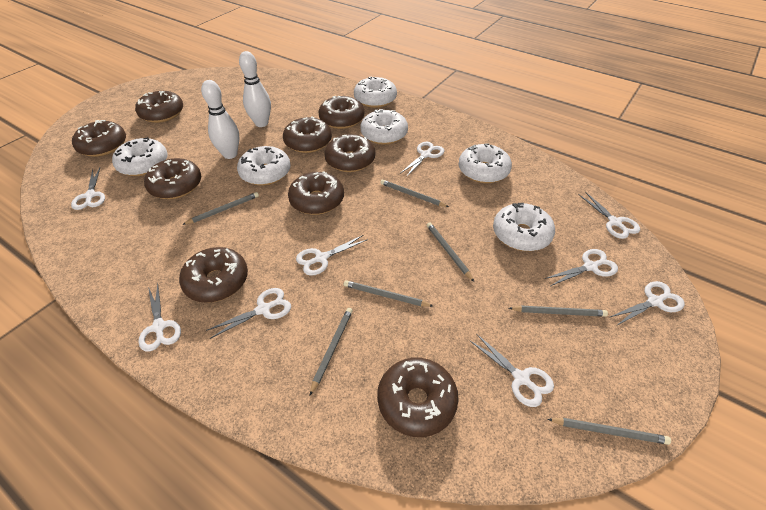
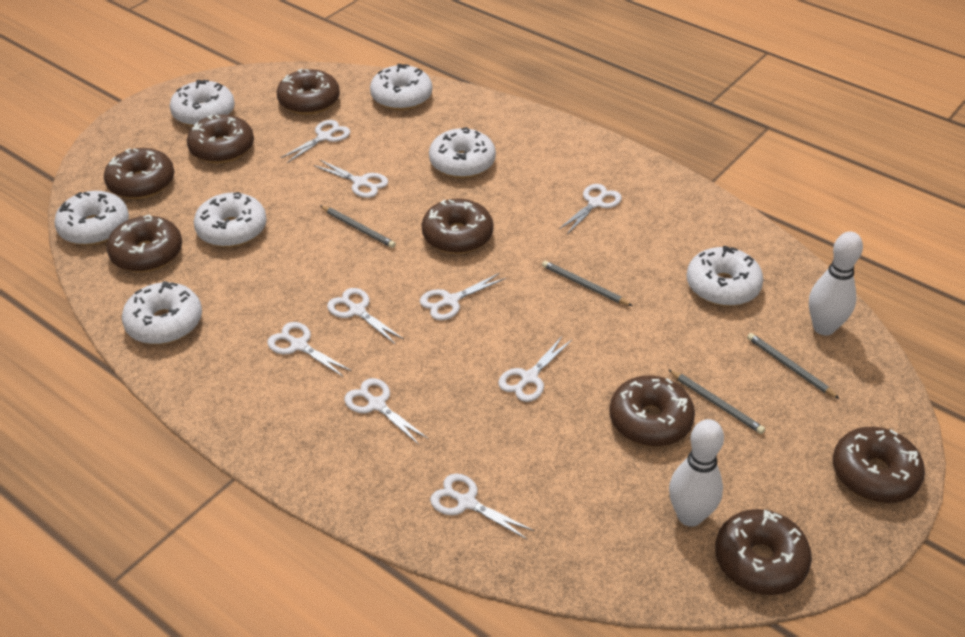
brown donut: 9 -> 8
grey pencil: 7 -> 4
white donut: 6 -> 7

